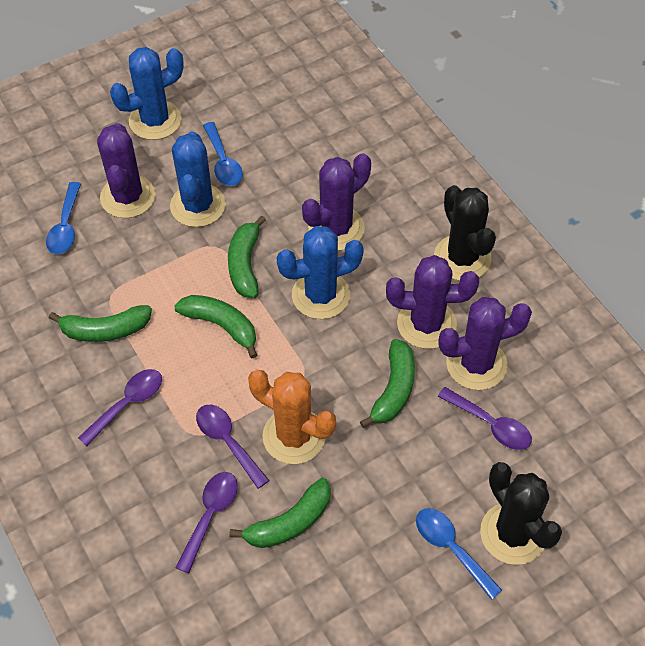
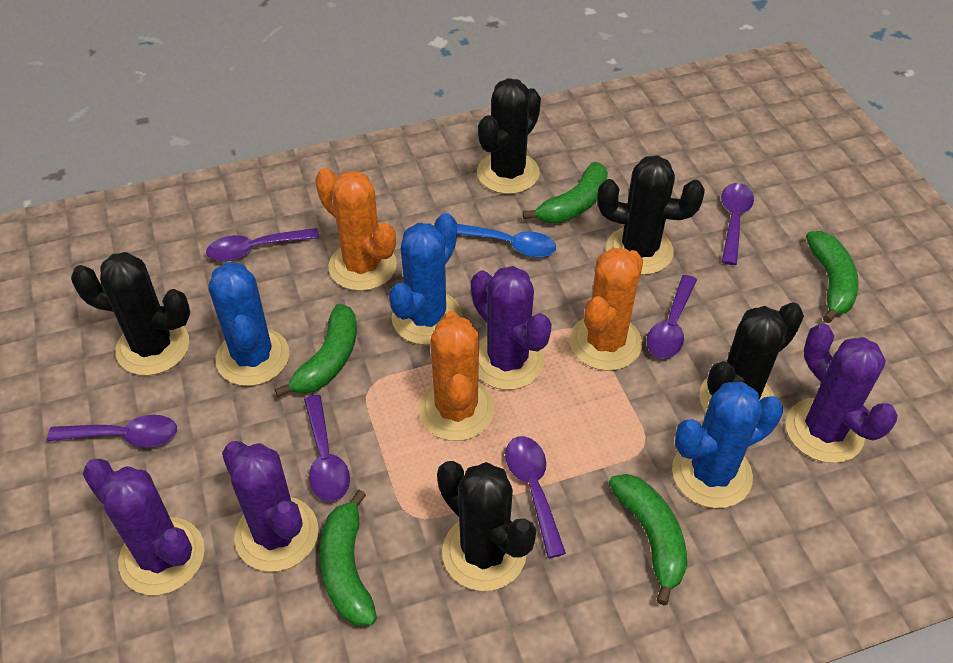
black cactus: 2 -> 5
blue spoon: 3 -> 1
orange cactus: 1 -> 3
purple spoon: 4 -> 6

